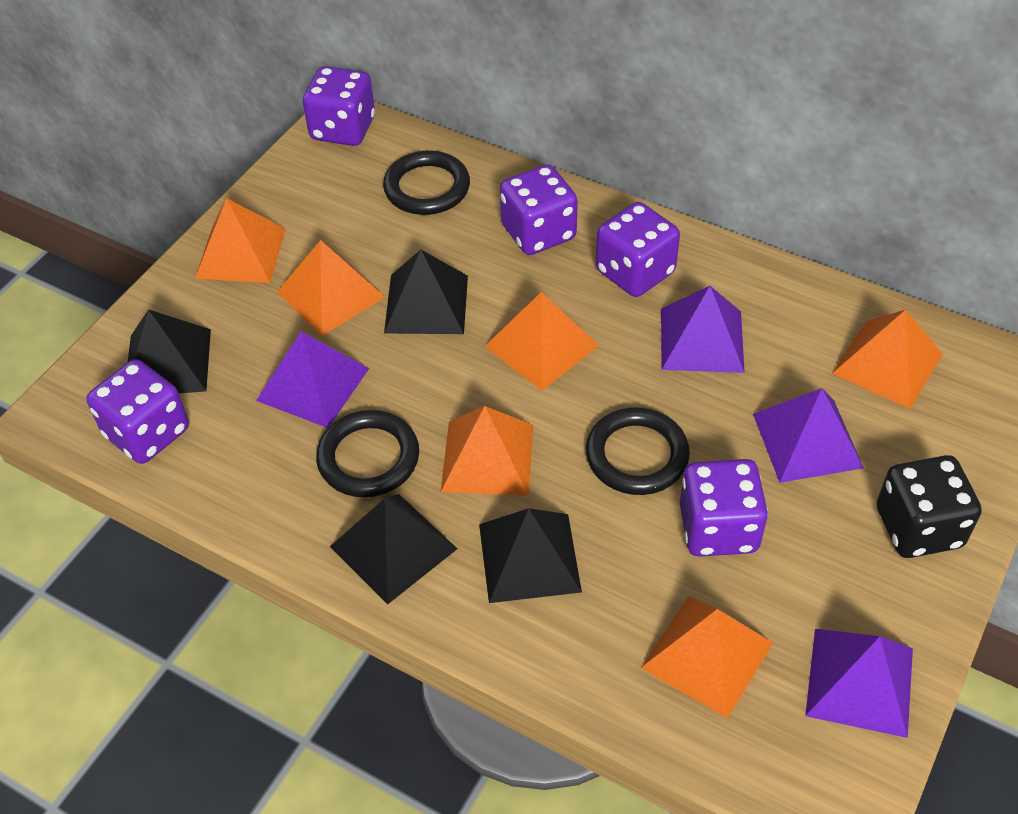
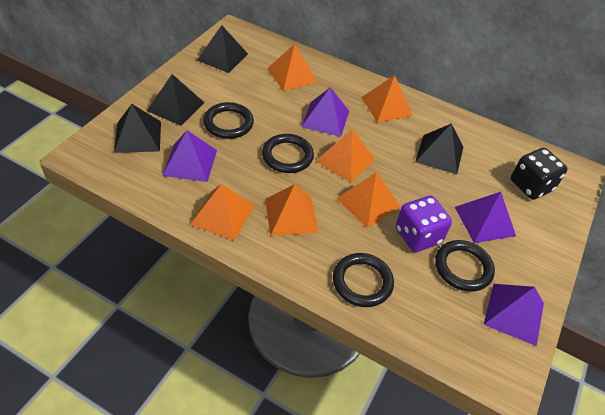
black ring: 3 -> 4
purple dice: 5 -> 1

